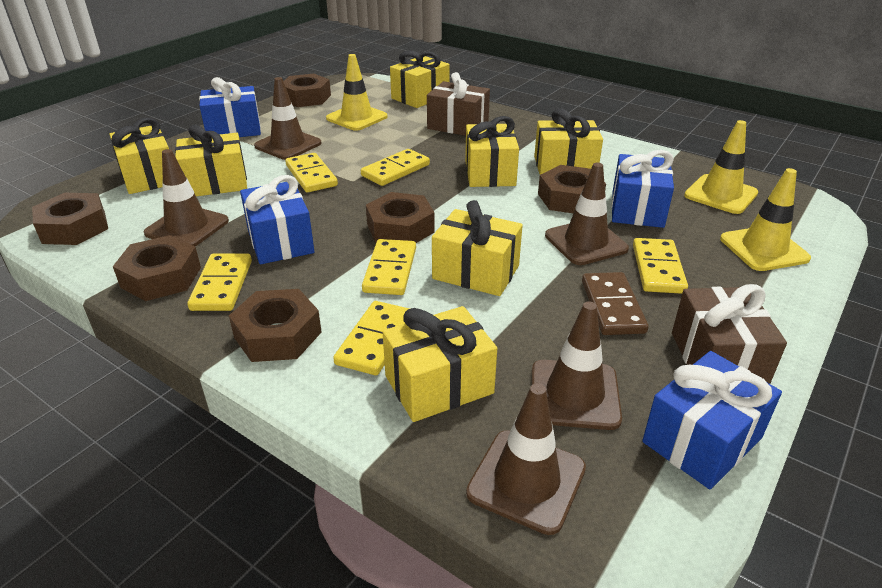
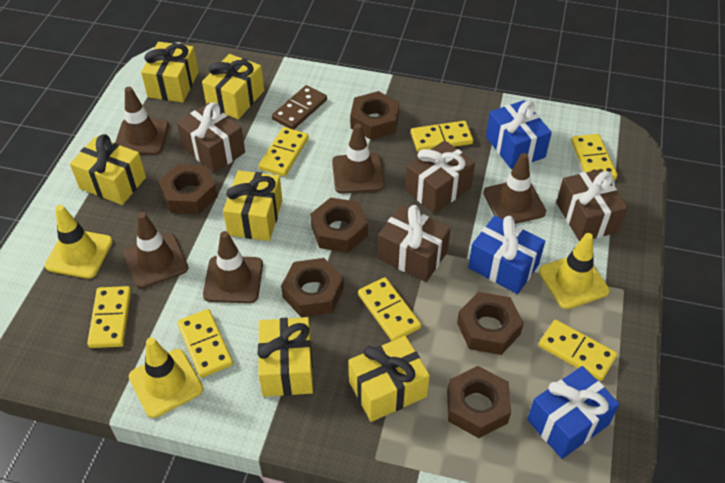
blue gift: 4 -> 3
brown gift: 2 -> 4
yellow domino: 6 -> 7
yellow gift: 7 -> 6

